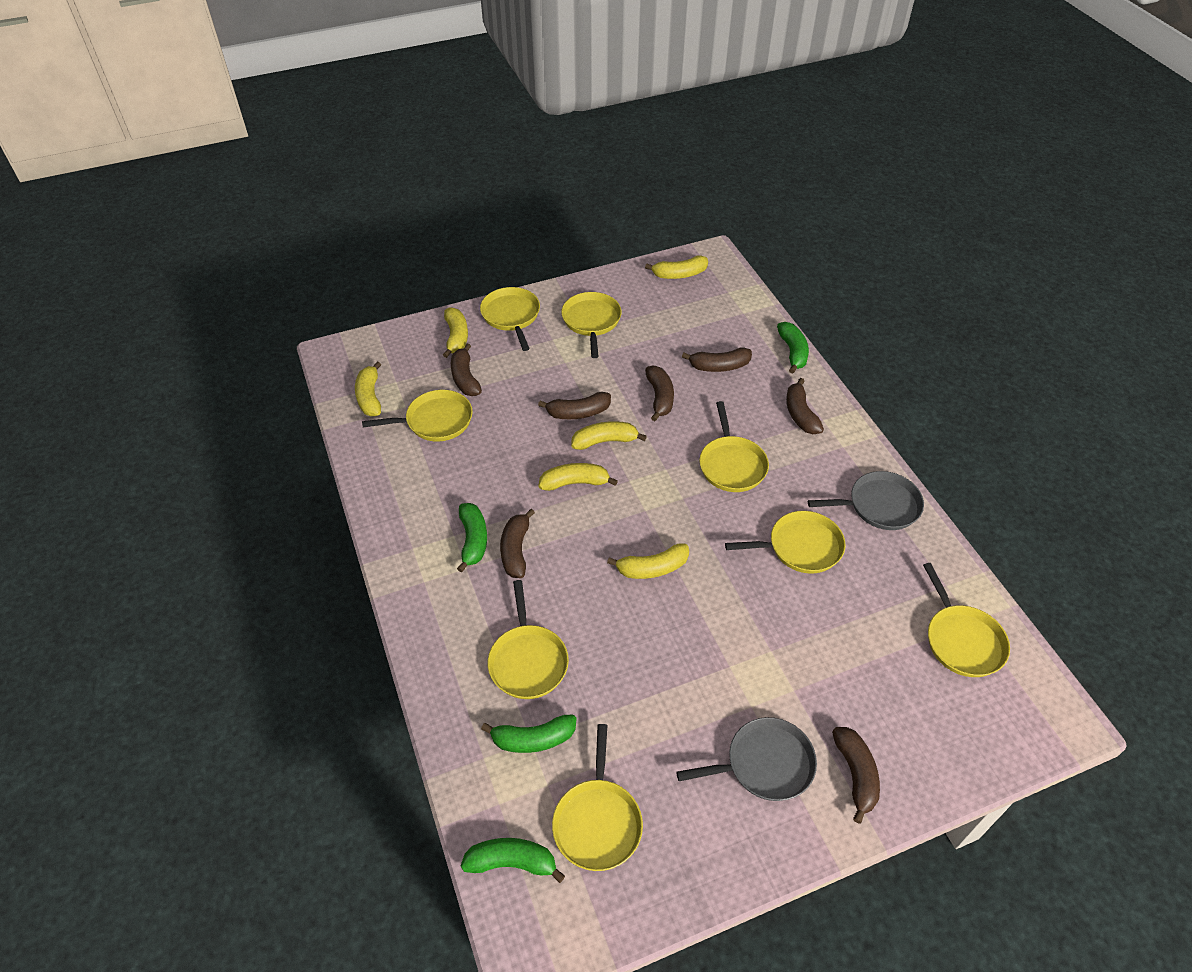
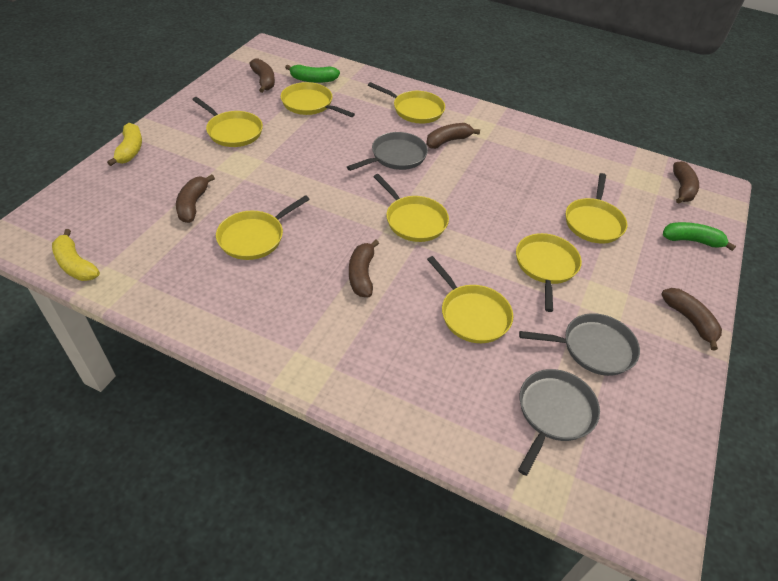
brown banana: 7 -> 6
green banana: 4 -> 2
grey pan: 2 -> 3
yellow banana: 6 -> 2

